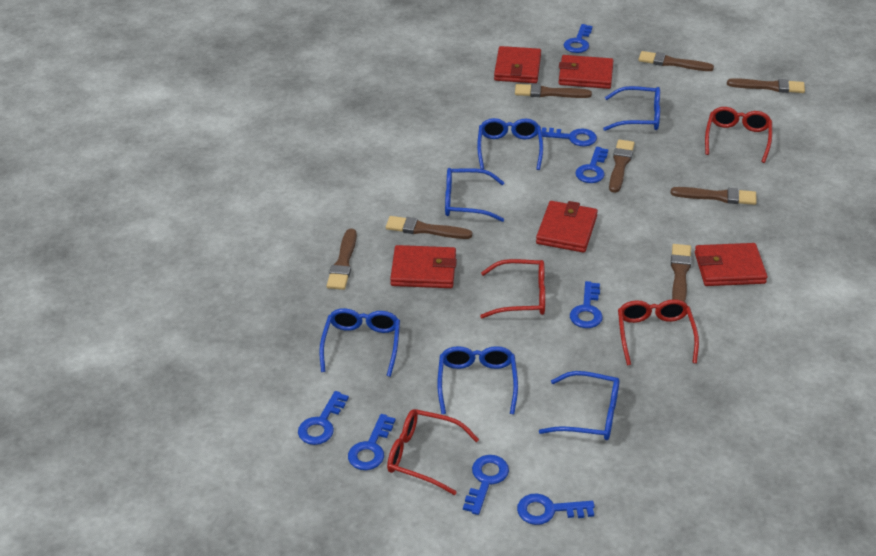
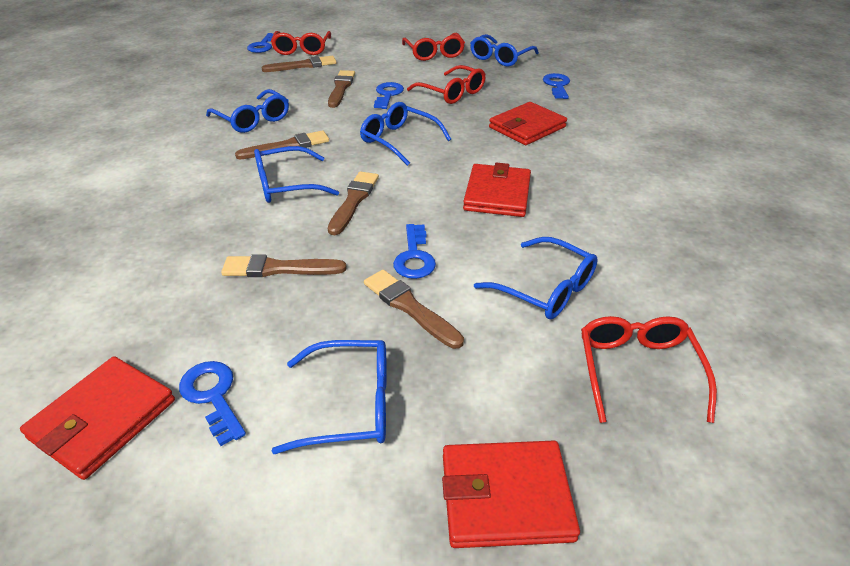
blue key: 8 -> 5
brown brush: 8 -> 6
red wallet: 5 -> 4

